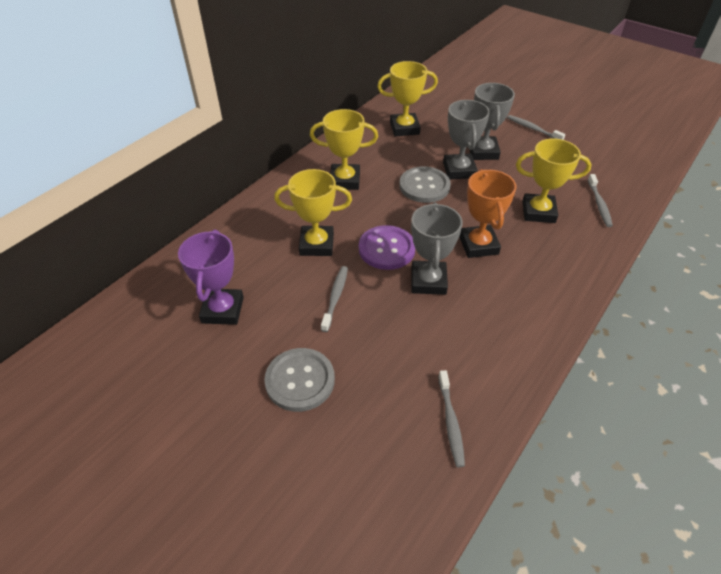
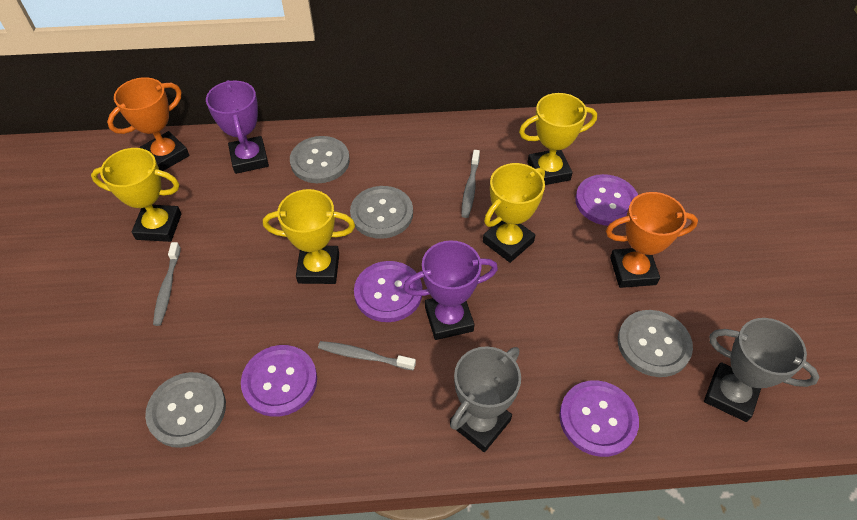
grey button: 2 -> 4
grey toothbrush: 4 -> 3
grey trophy: 3 -> 2
orange trophy: 1 -> 2
purple button: 1 -> 4
purple trophy: 1 -> 2

